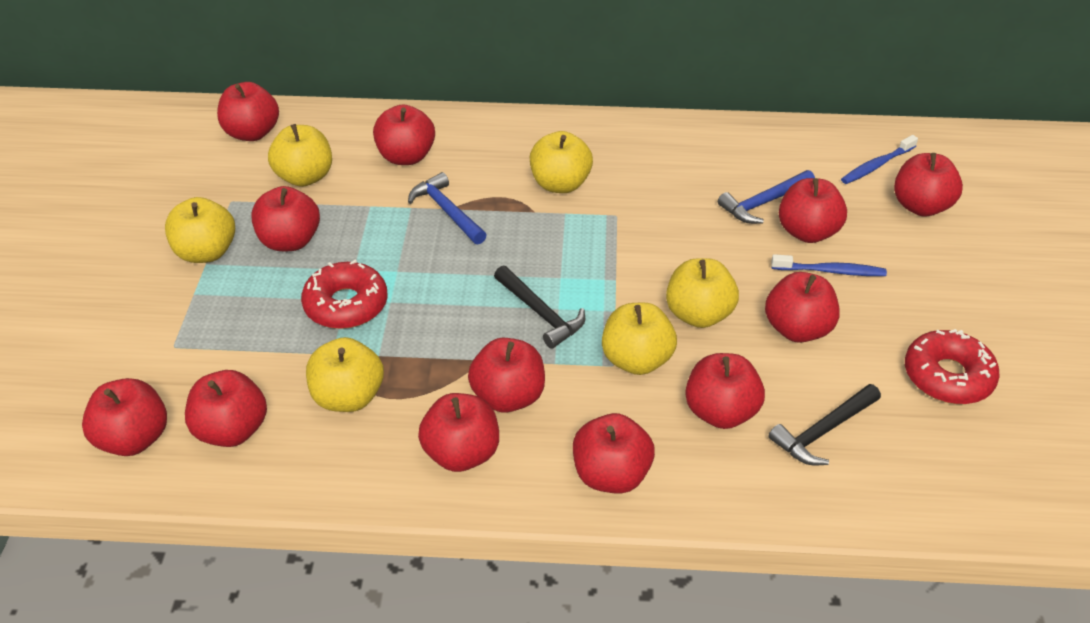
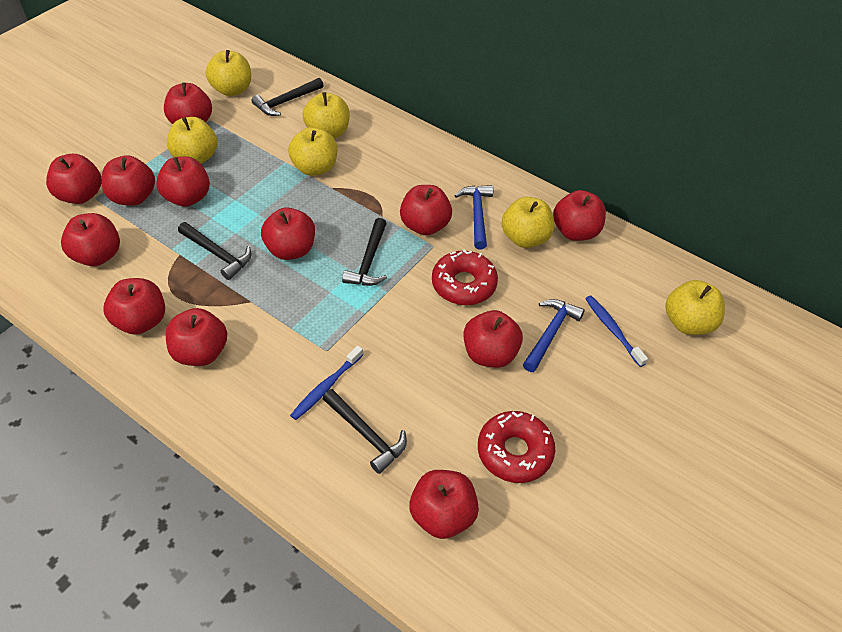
black hammer: 2 -> 4

